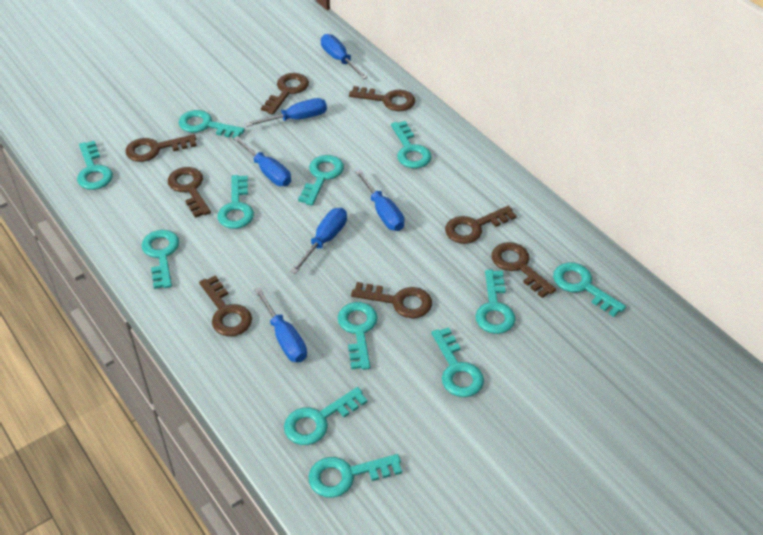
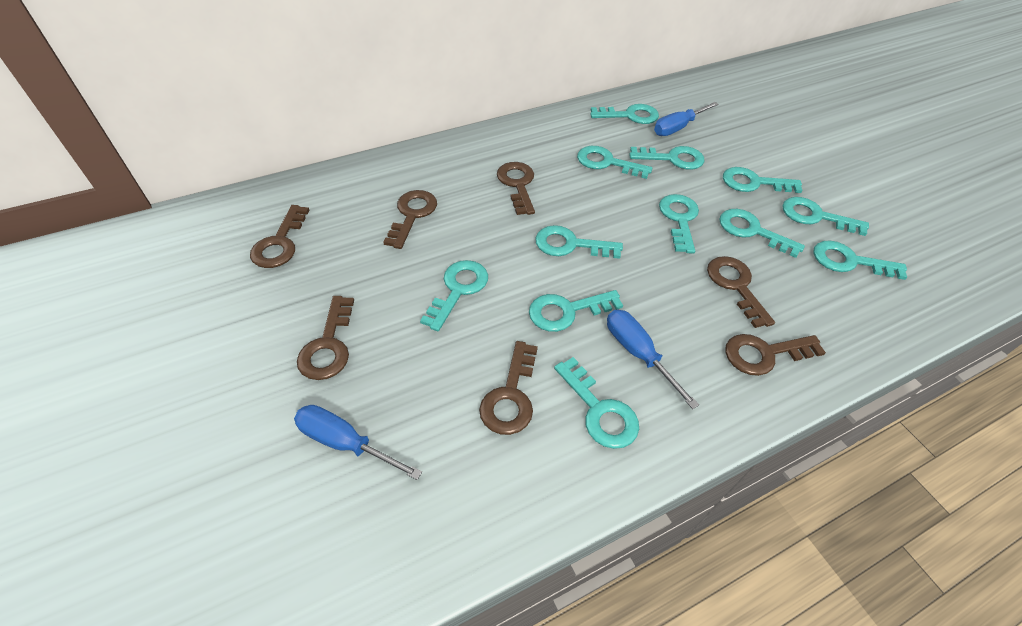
blue screwdriver: 6 -> 3
brown key: 8 -> 7

